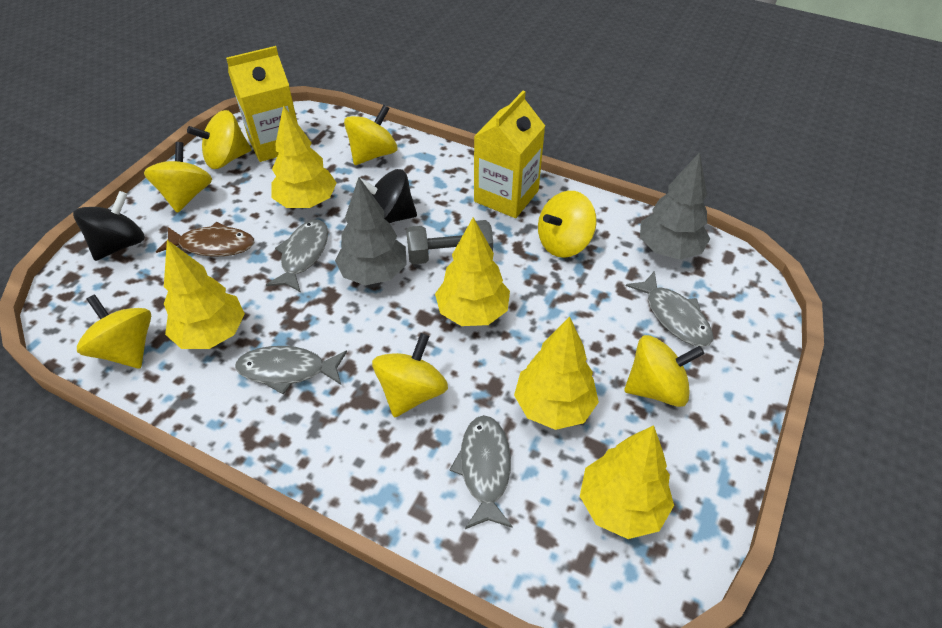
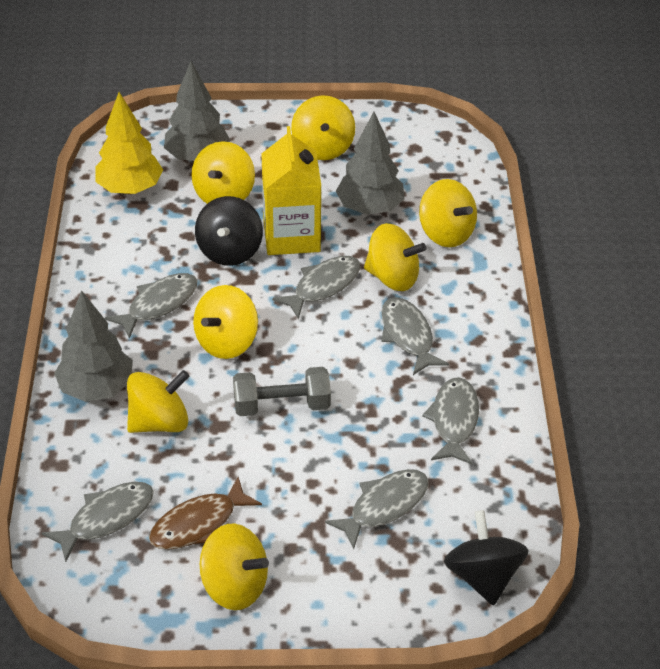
grey fish: 4 -> 6
grey tree: 2 -> 3
yellow carton: 2 -> 1
yellow tree: 5 -> 1

